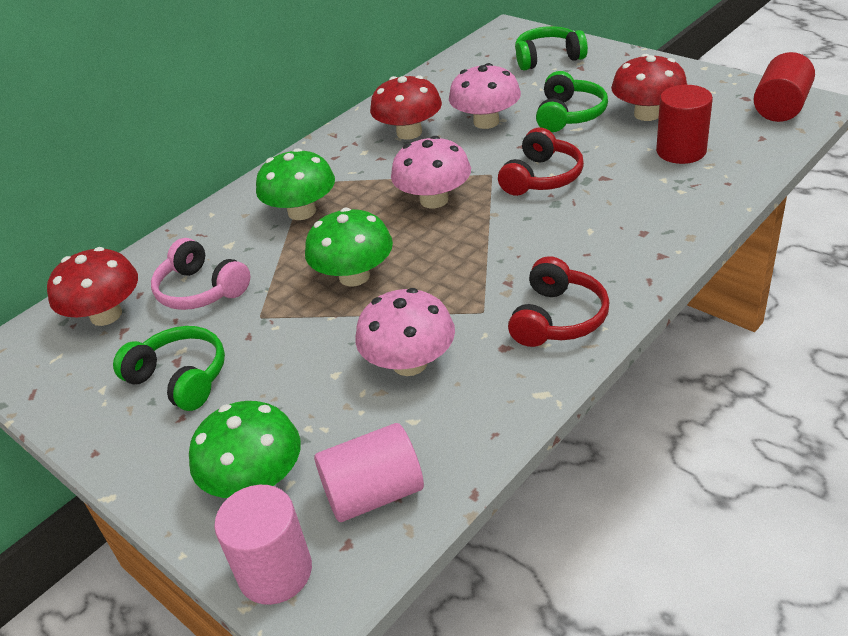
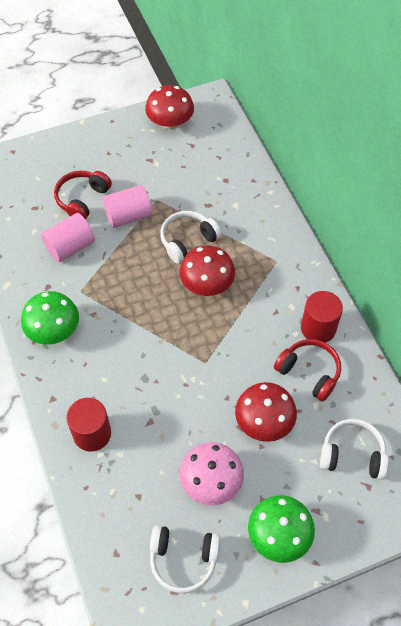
green headphones: 3 -> 0
green mushroom: 3 -> 2
pink headphones: 1 -> 0
pink mushroom: 3 -> 1
white headphones: 0 -> 3

